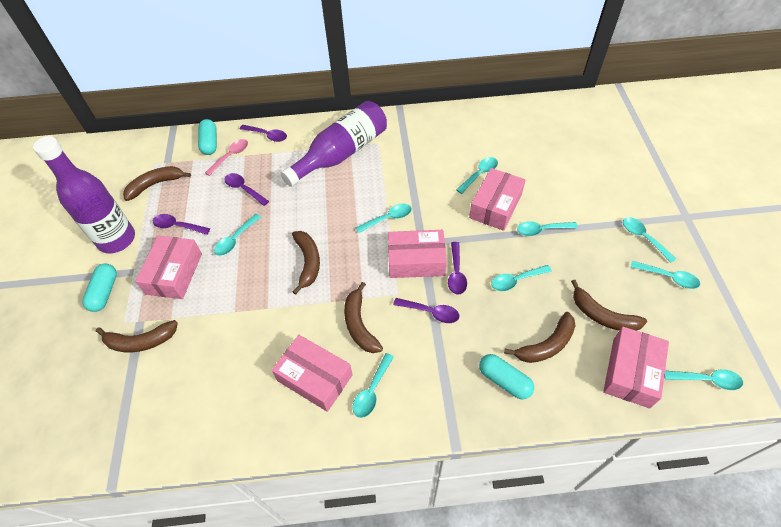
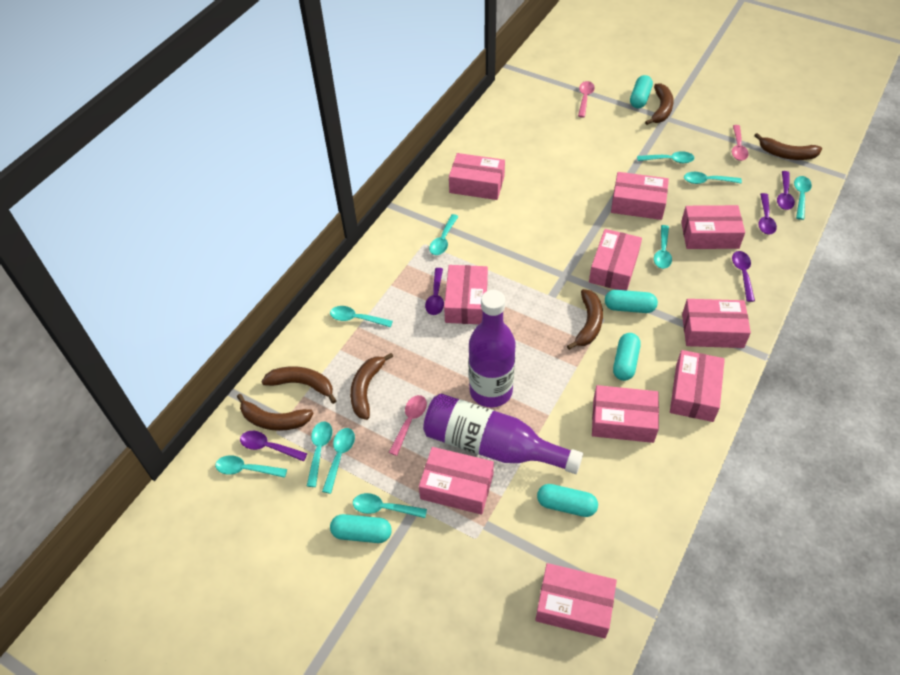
pink box: 5 -> 10
pink spoon: 1 -> 3
turquoise capsule: 3 -> 5
turquoise spoon: 9 -> 10

